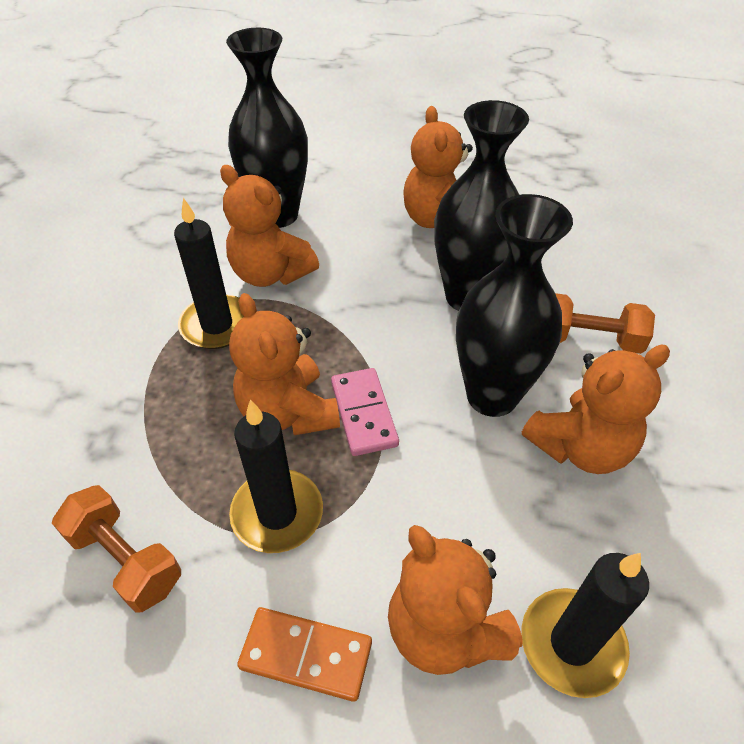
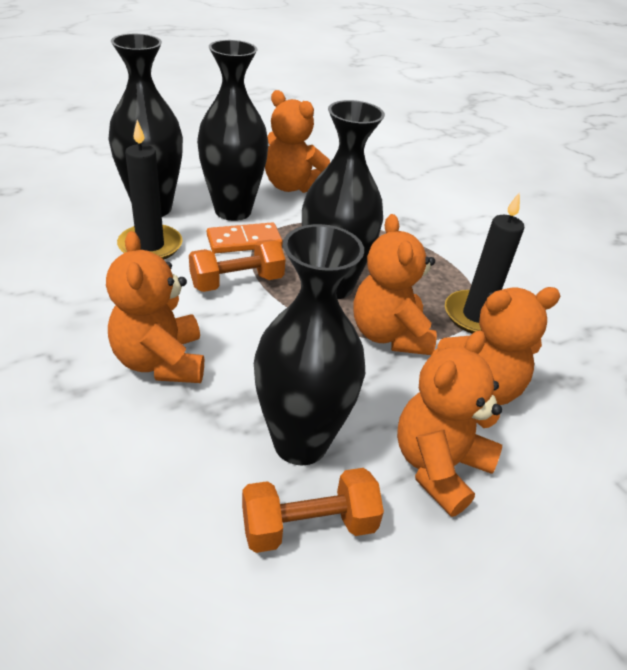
black candle: 3 -> 2
black vase: 3 -> 4
pink domino: 1 -> 0

